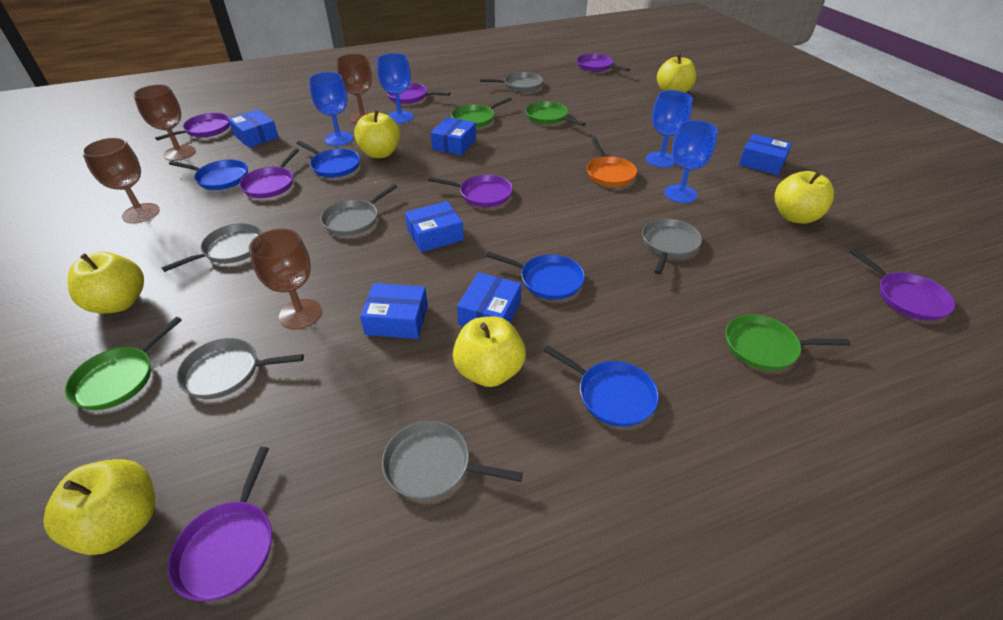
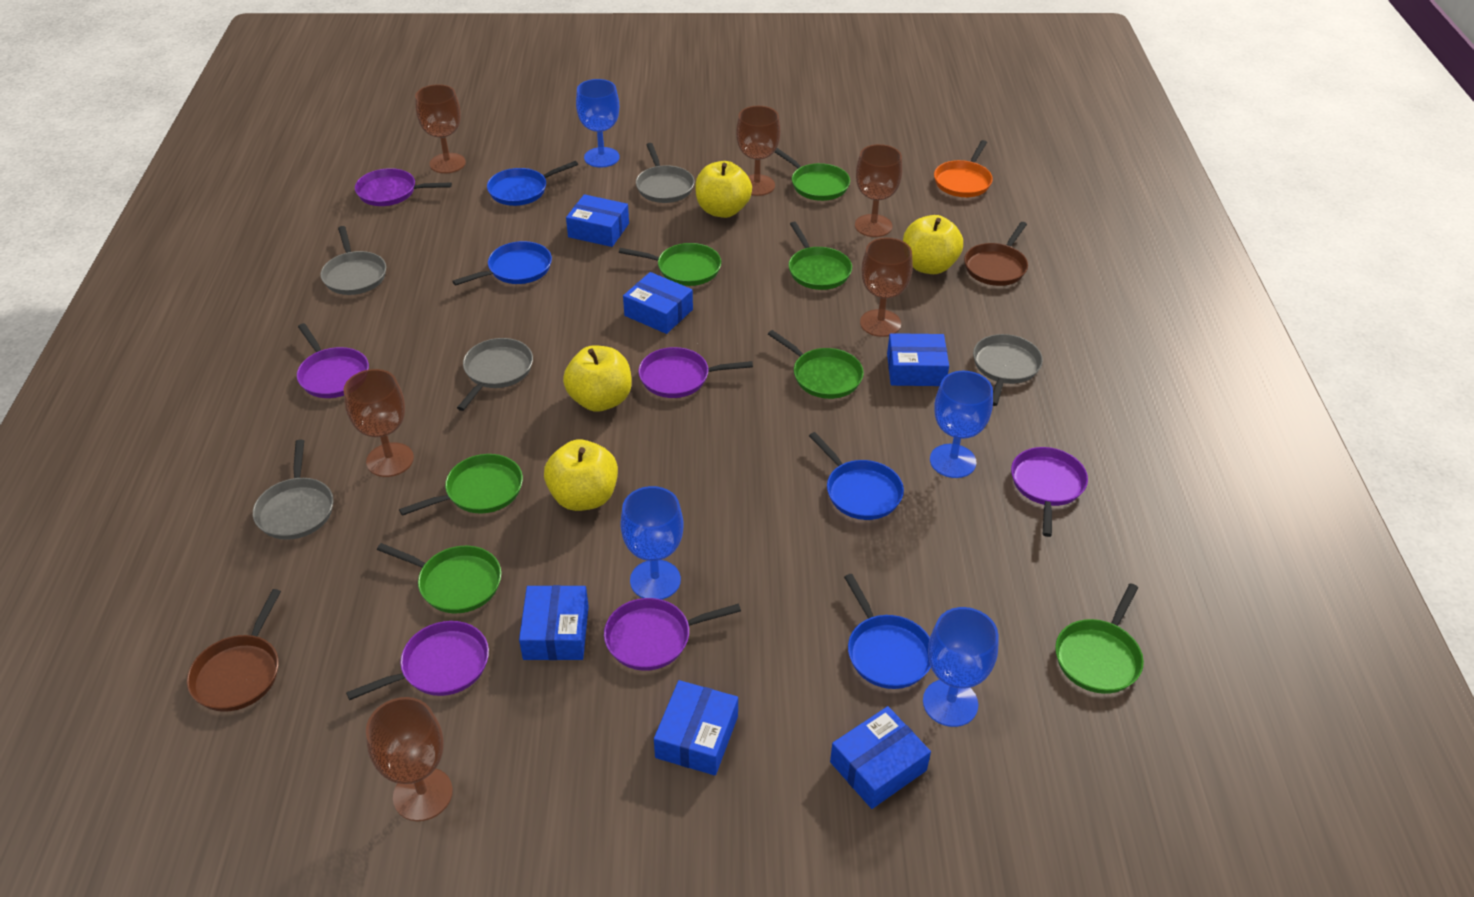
brown goblet: 4 -> 6
brown pan: 0 -> 2
green pan: 4 -> 7
grey pan: 6 -> 5
purple pan: 7 -> 6
yellow apple: 6 -> 4

